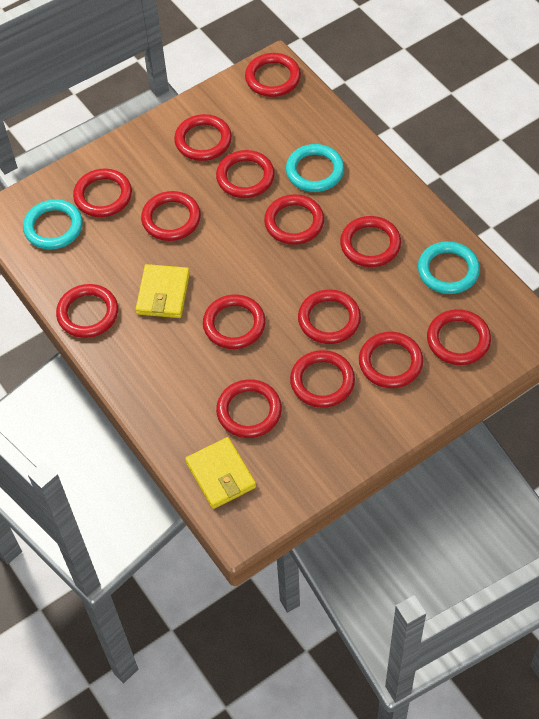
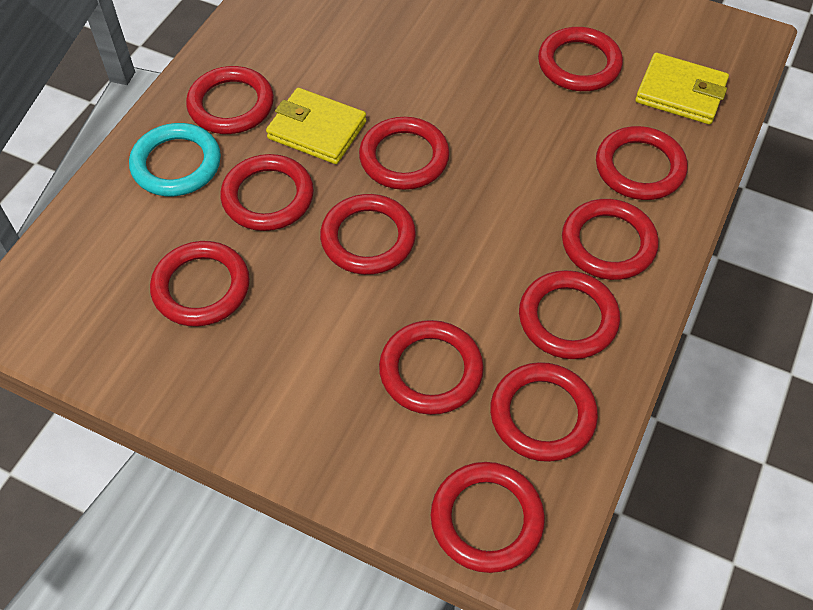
red ring: 14 -> 12
turquoise ring: 3 -> 1

